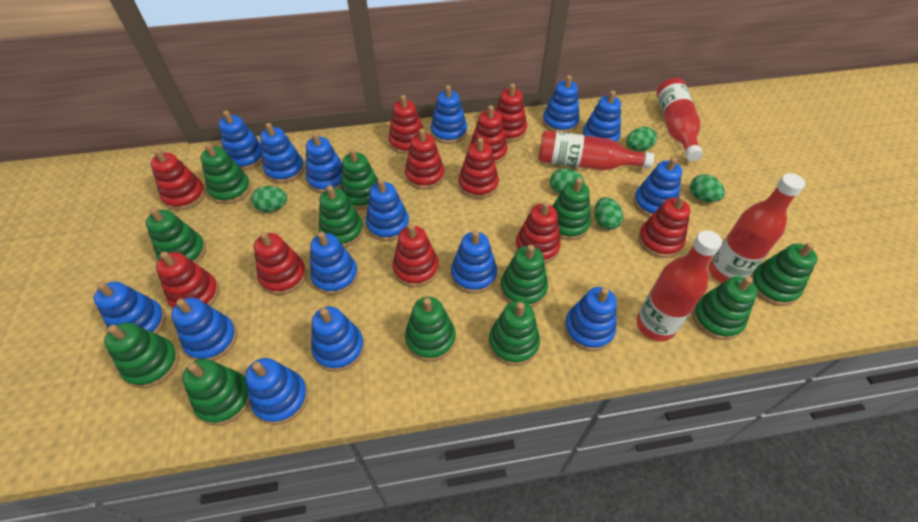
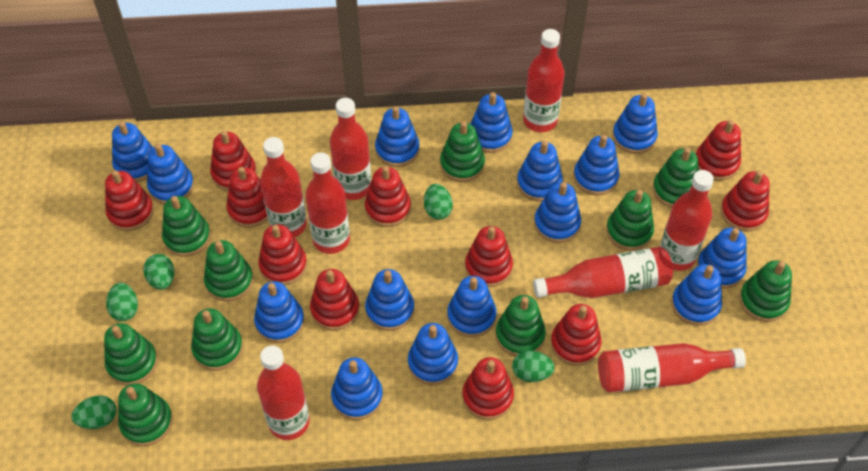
green stacking toy: 12 -> 10
red bottle: 4 -> 8

